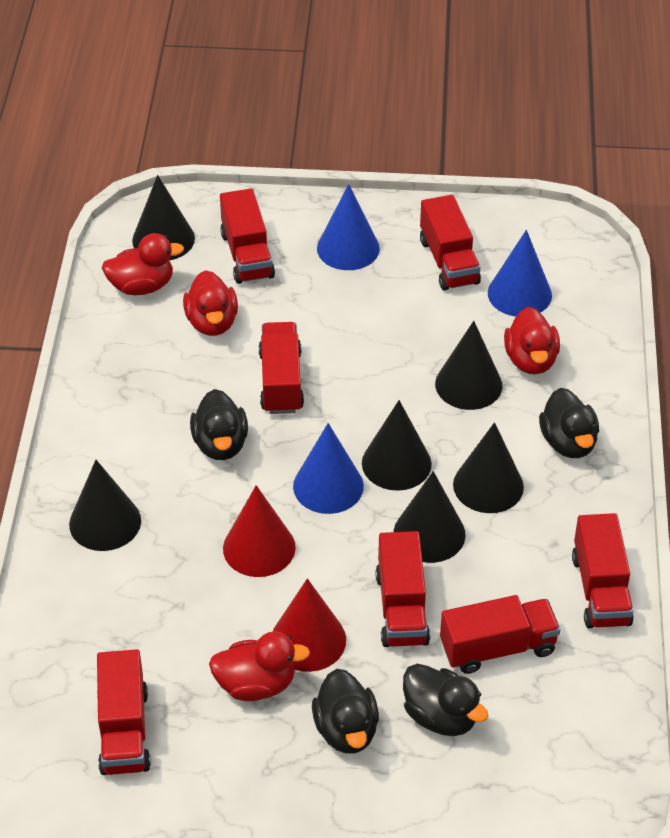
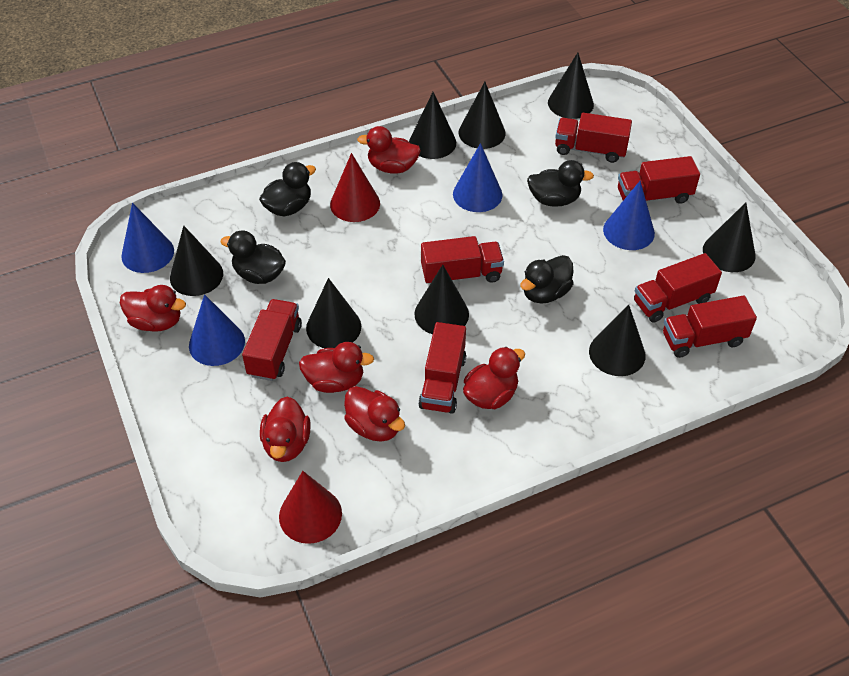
black cone: 6 -> 8
blue cone: 3 -> 4
red duck: 4 -> 6

